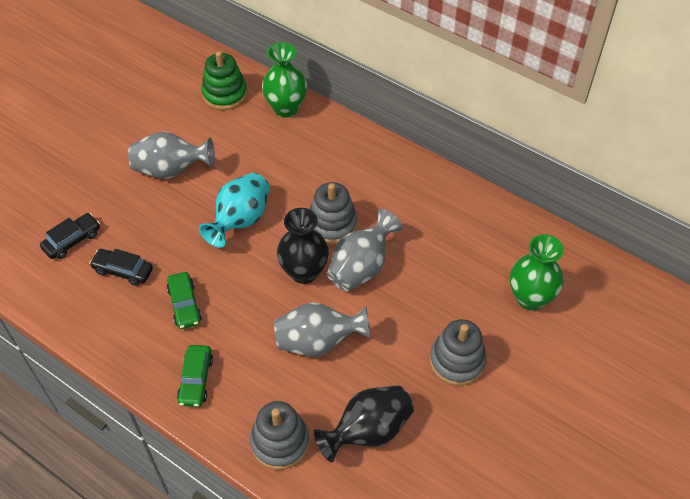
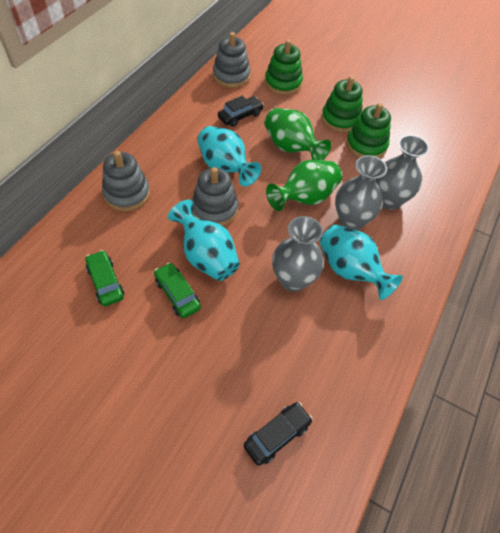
black vase: 2 -> 0
green stacking toy: 1 -> 3
turquoise vase: 1 -> 3

